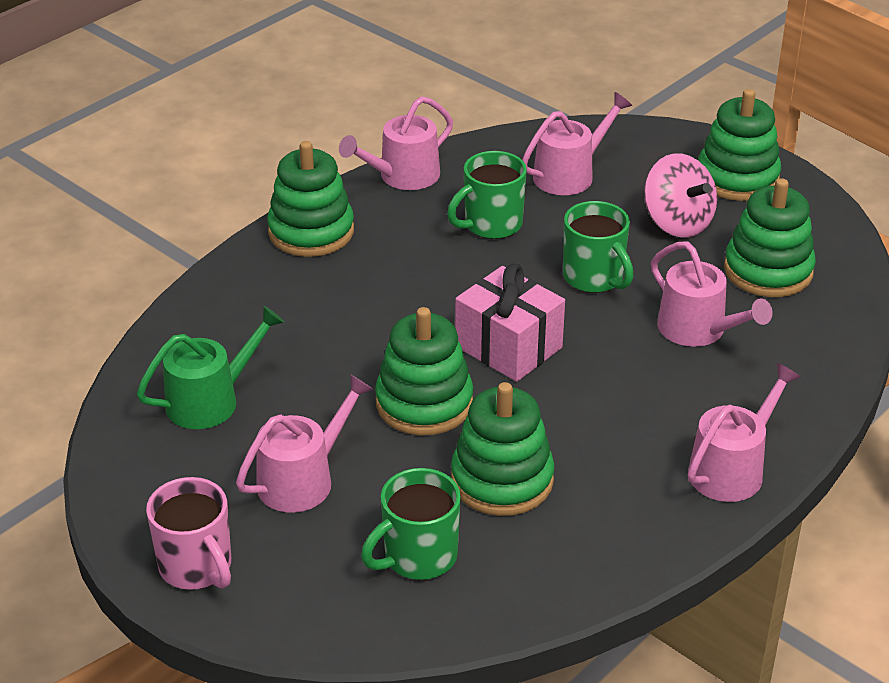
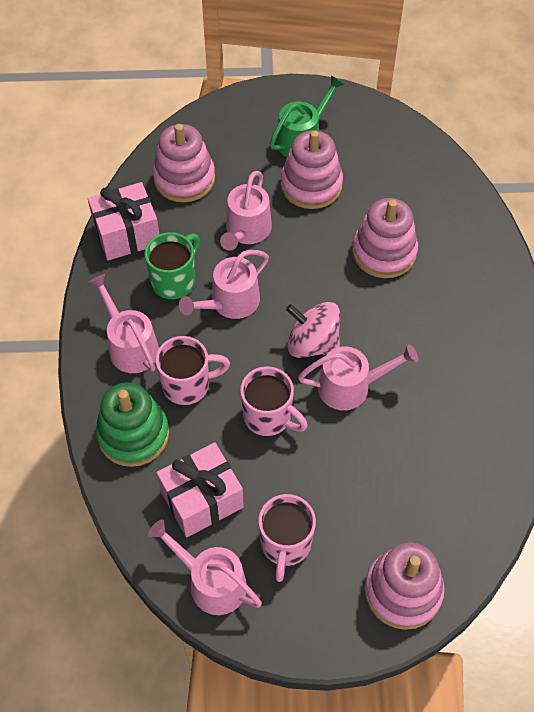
green mug: 3 -> 1
green stacking toy: 5 -> 1
pink gift: 1 -> 2
pink mug: 1 -> 3
pink stacking toy: 0 -> 4

